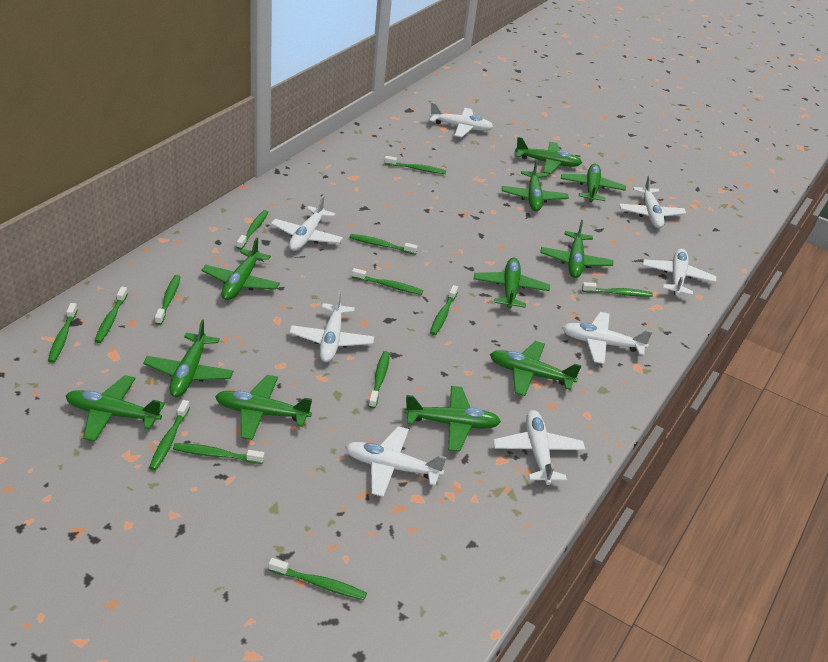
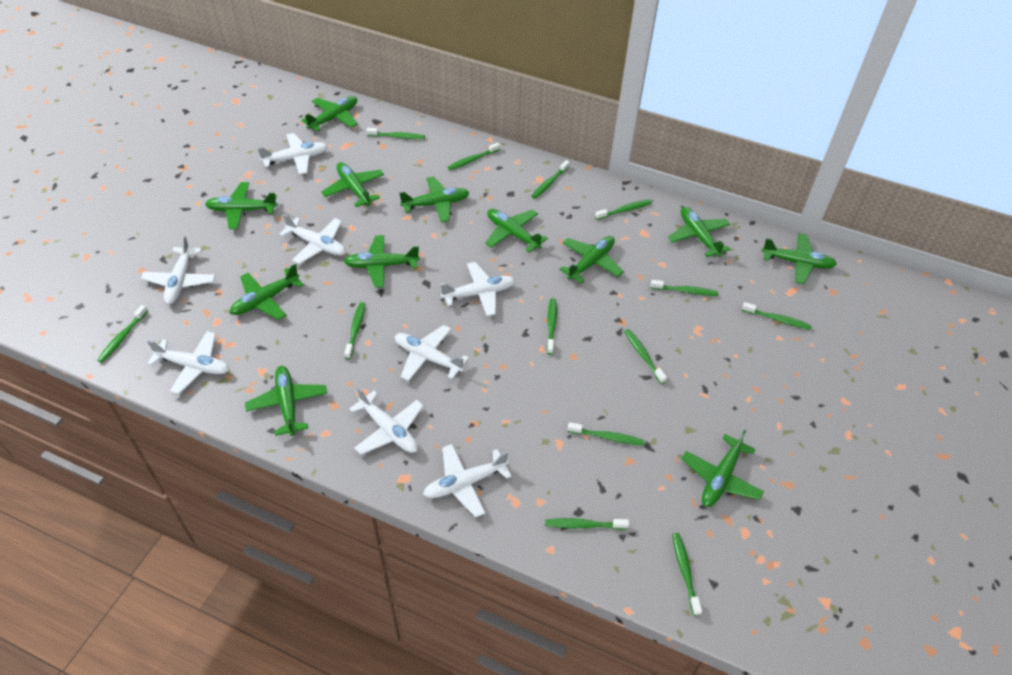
green plane: 11 -> 12

